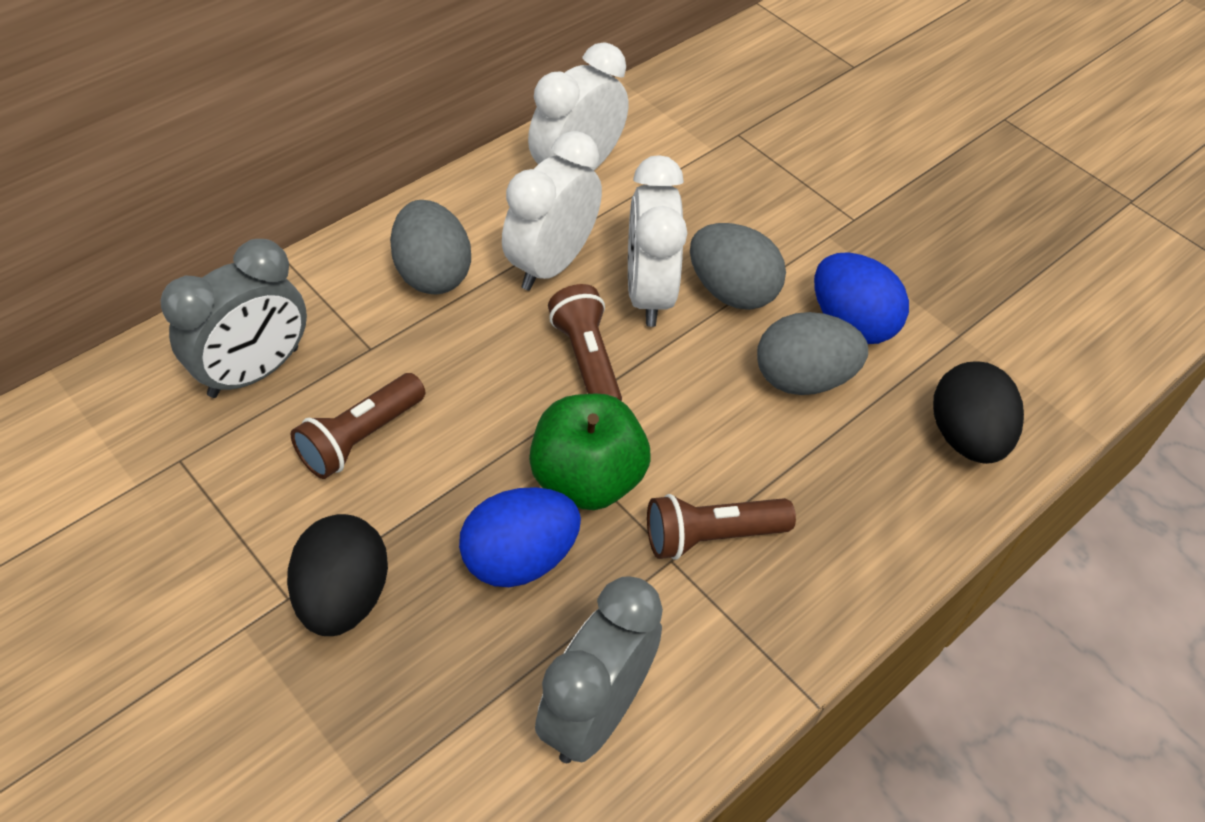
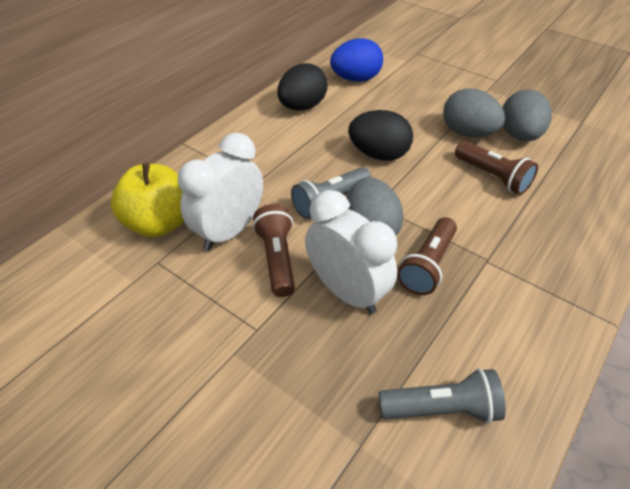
blue egg: 2 -> 1
green apple: 1 -> 0
grey clock: 2 -> 0
grey flashlight: 0 -> 2
white clock: 3 -> 2
yellow apple: 0 -> 1

